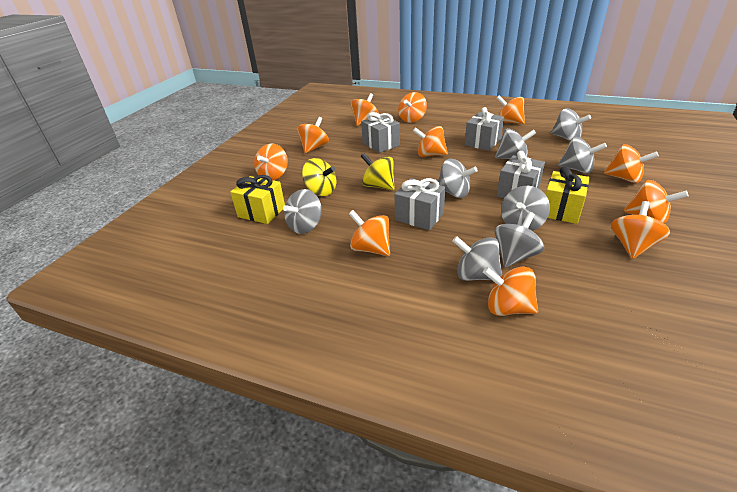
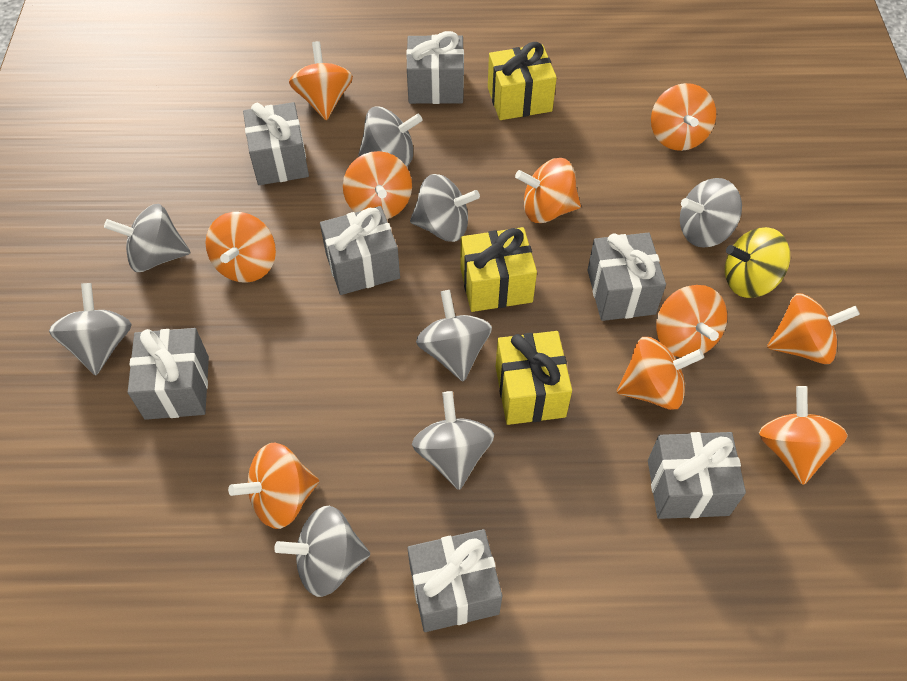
grey gift: 4 -> 7
orange spinning top: 11 -> 10
yellow gift: 2 -> 3
yellow spinning top: 2 -> 1

